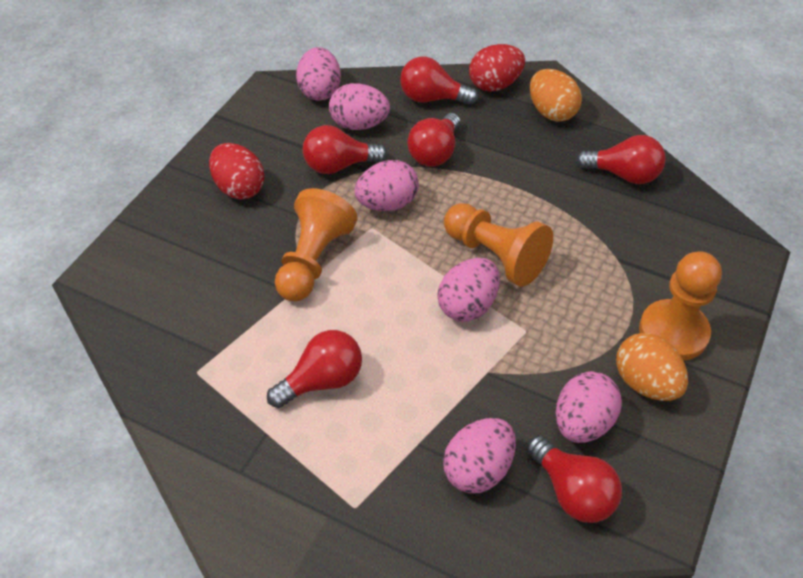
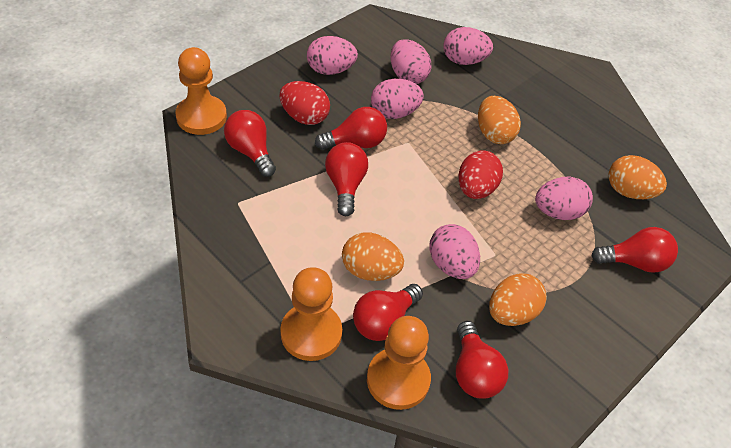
orange egg: 2 -> 4

